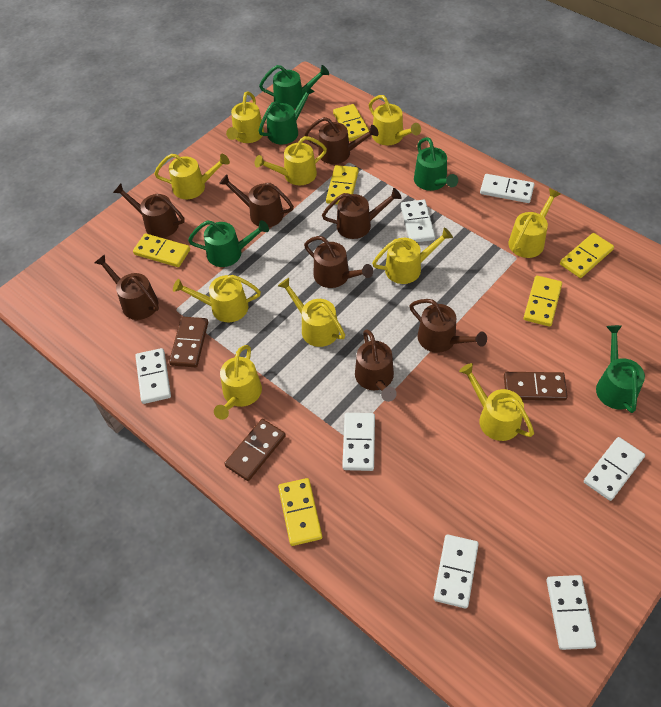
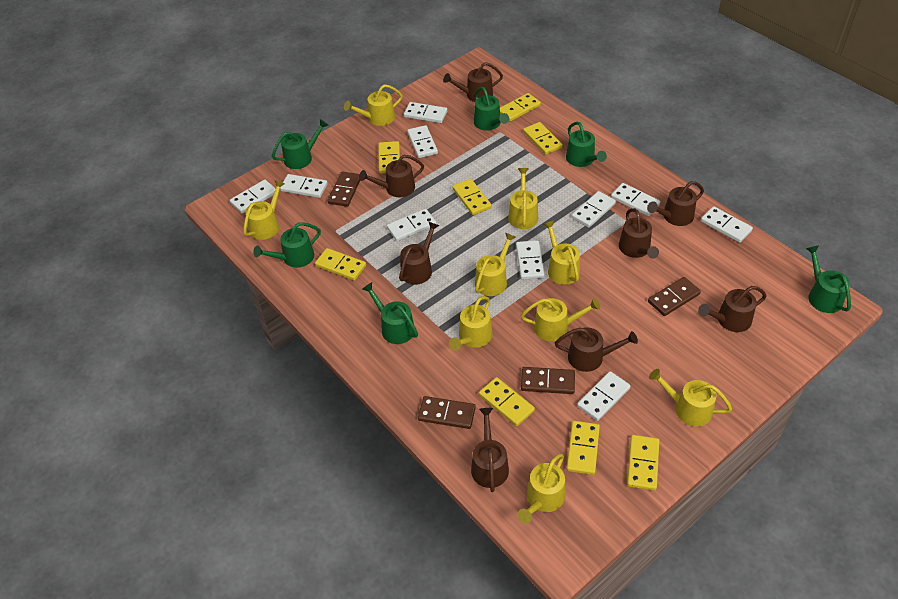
brown domino: 3 -> 4
green watering can: 5 -> 6
white domino: 7 -> 10
yellow domino: 6 -> 8
yellow watering can: 10 -> 9

